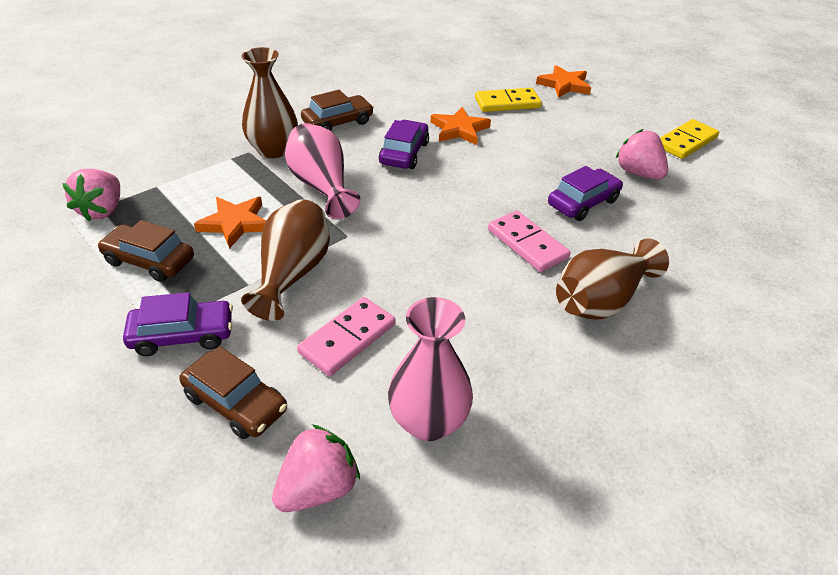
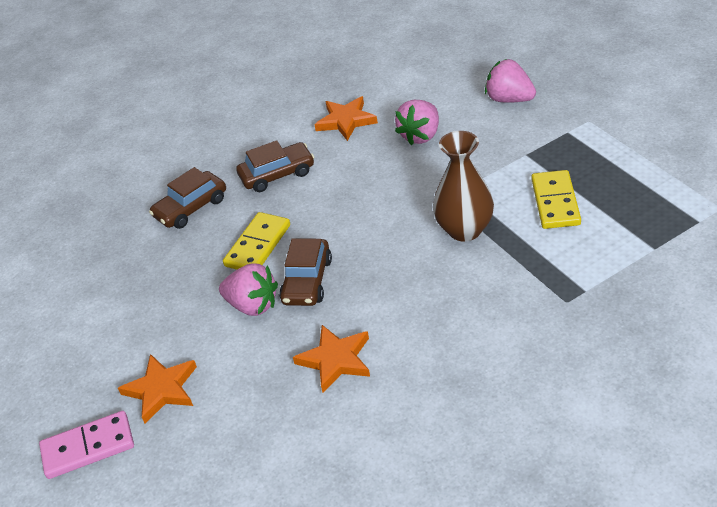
brown vase: 3 -> 1
pink domino: 2 -> 1
pink vase: 2 -> 0
purple car: 3 -> 0

